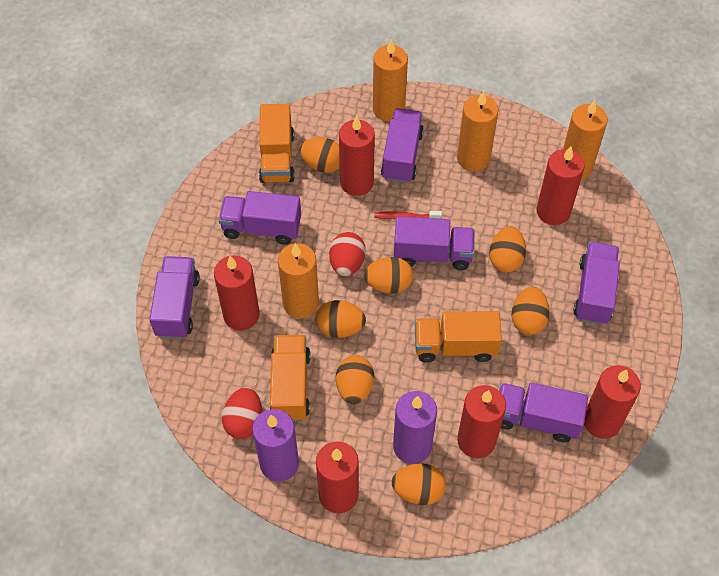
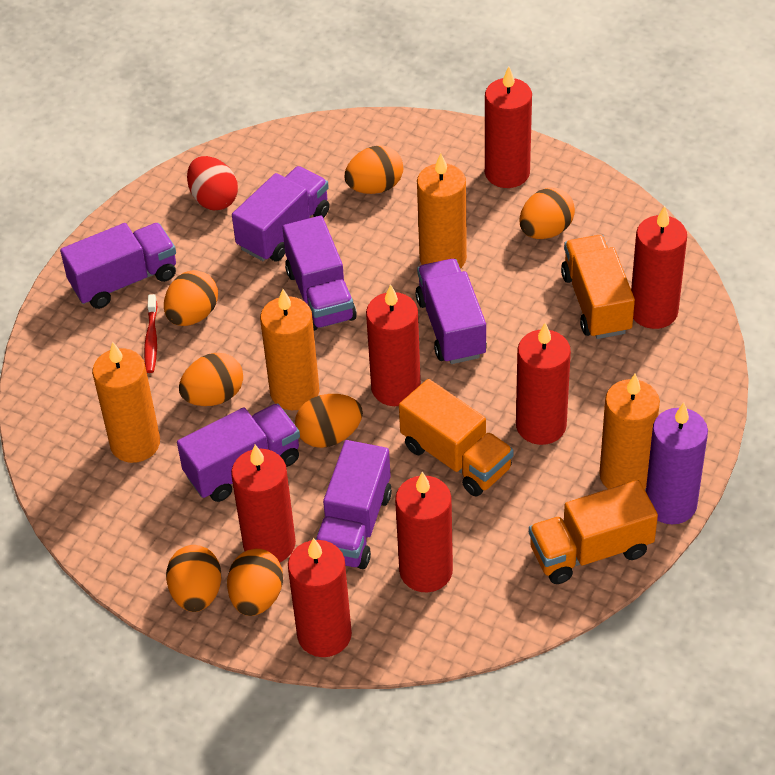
purple candle: 2 -> 1
red candle: 6 -> 7
red egg: 2 -> 1

